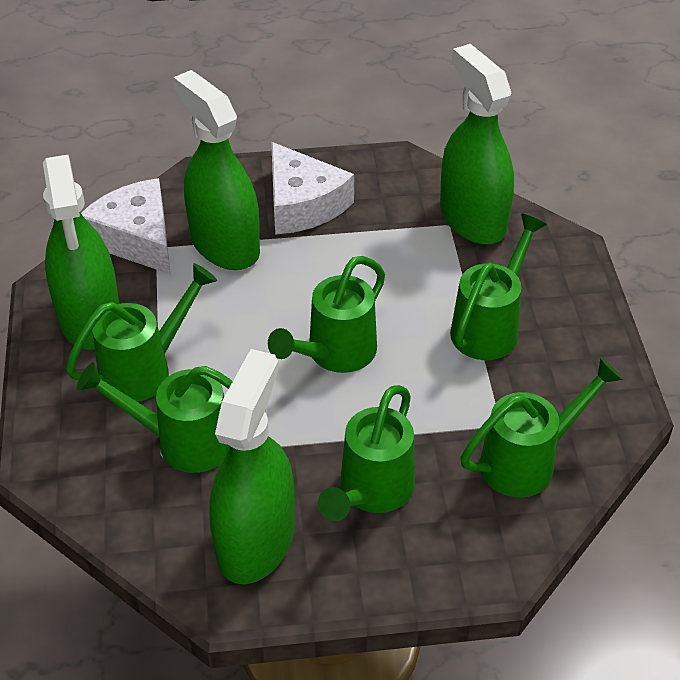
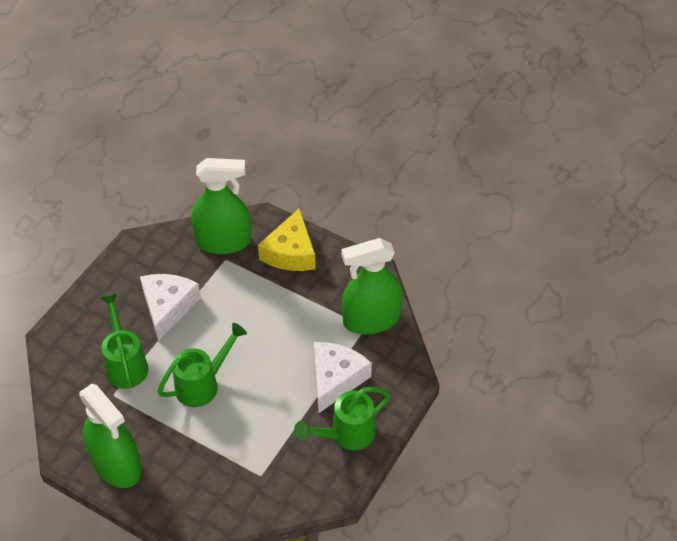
green spray bottle: 4 -> 3
green watering can: 6 -> 3
yellow cheese: 0 -> 1

